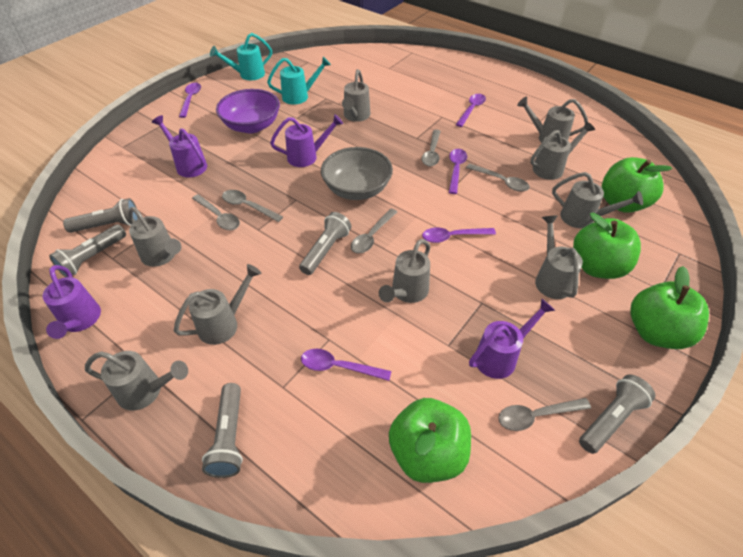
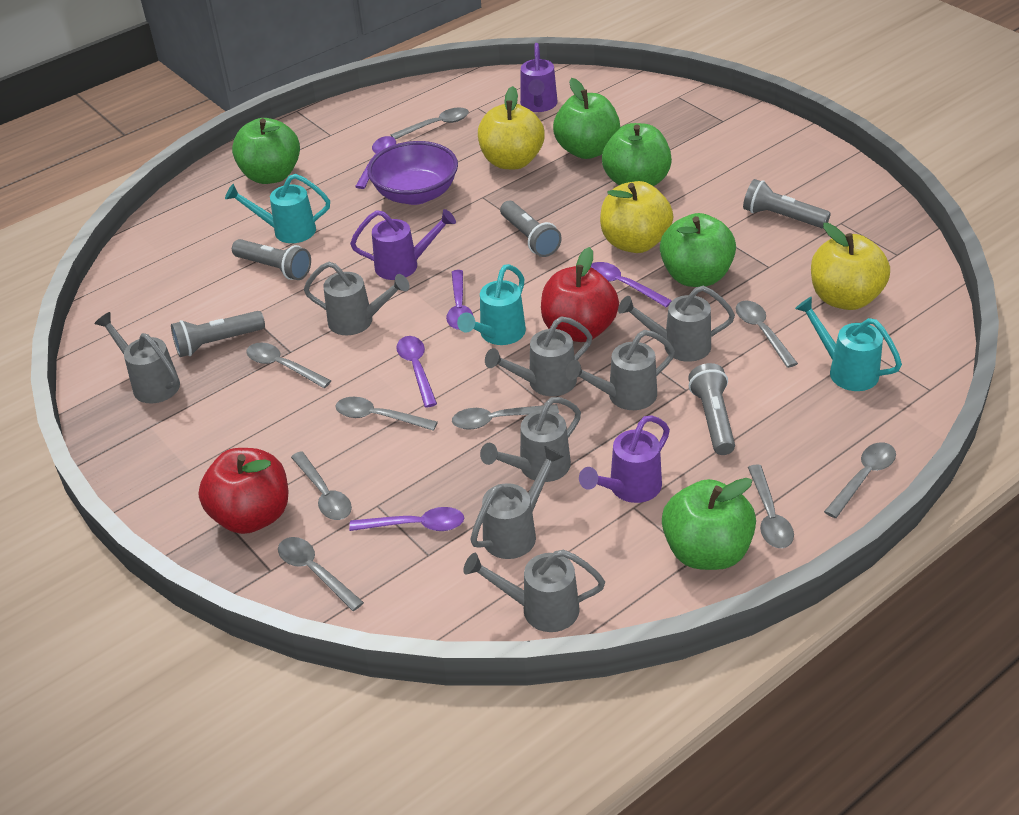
green apple: 4 -> 5
grey bowl: 1 -> 0
grey spoon: 6 -> 9
grey watering can: 9 -> 8
purple watering can: 4 -> 3
red apple: 0 -> 2
turquoise watering can: 2 -> 3
yellow apple: 0 -> 3

